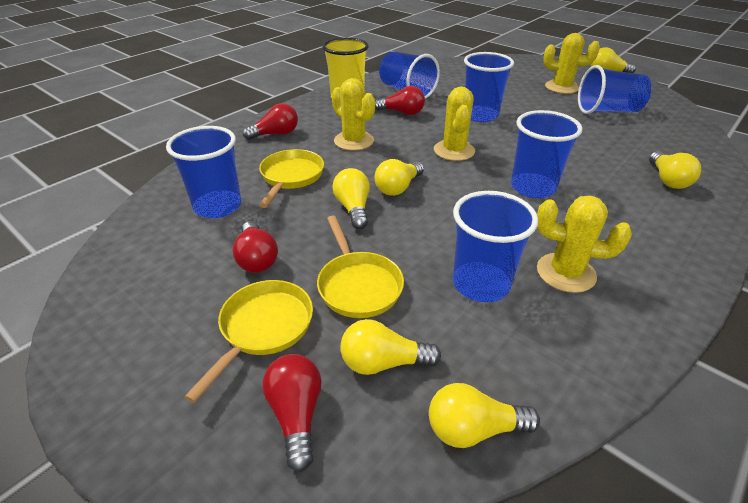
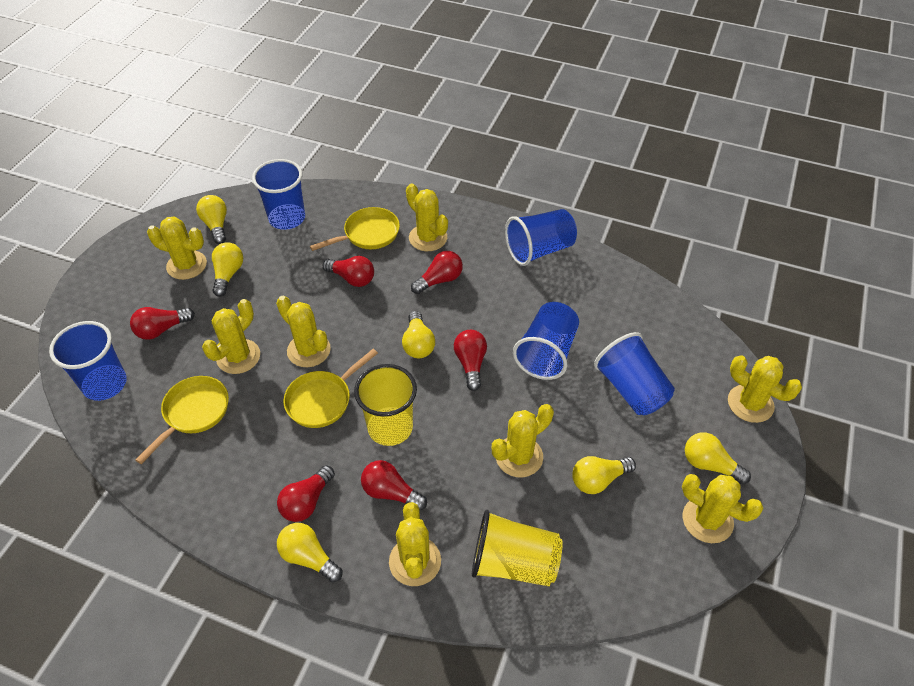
blue cup: 6 -> 5
red light bulb: 4 -> 6
yellow cactus: 4 -> 8
yellow cup: 1 -> 2

